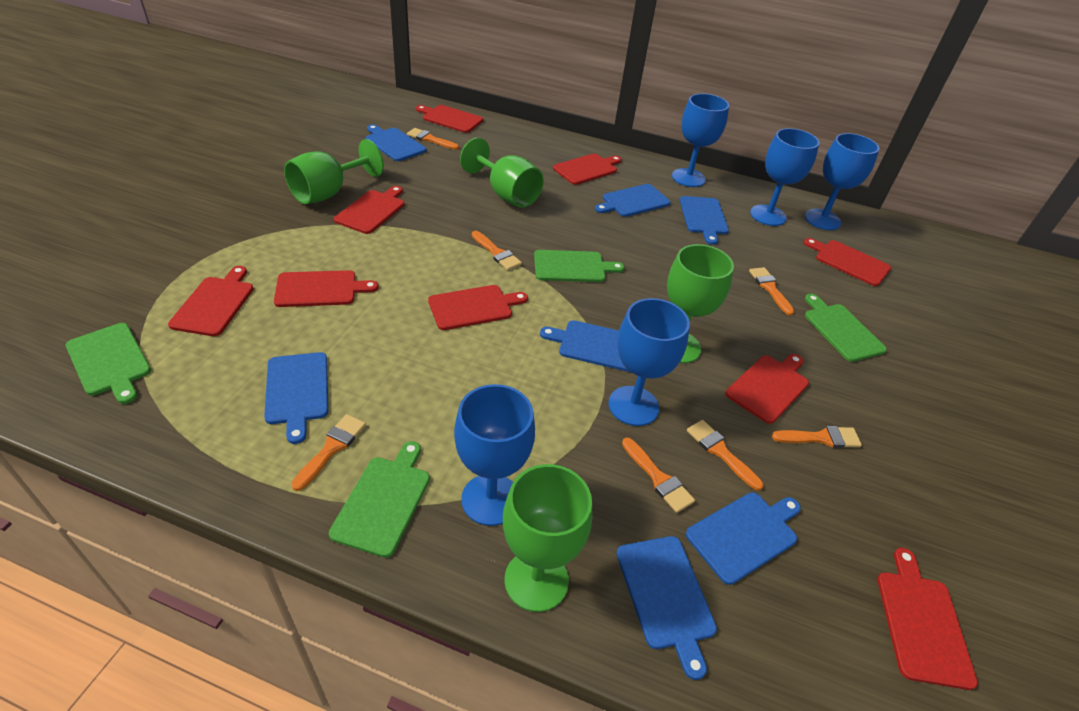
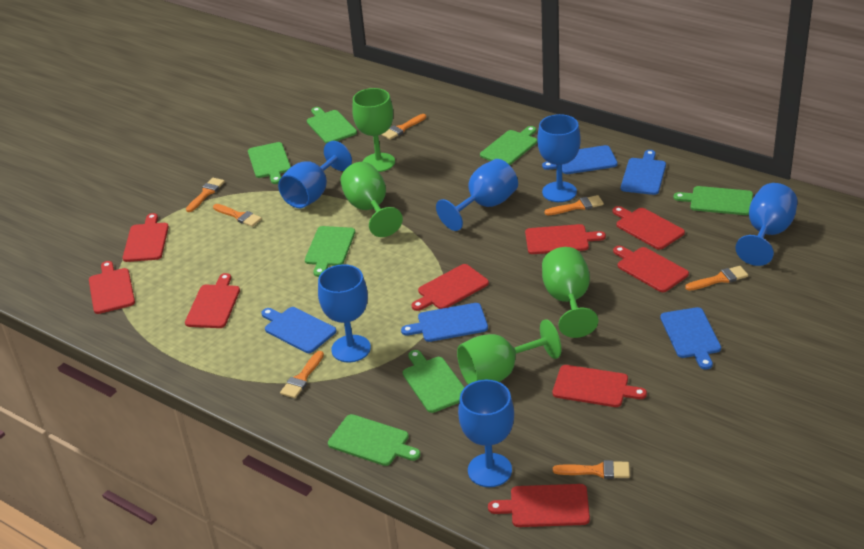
blue cutting board: 7 -> 5
blue goblet: 5 -> 6
green cutting board: 4 -> 7

